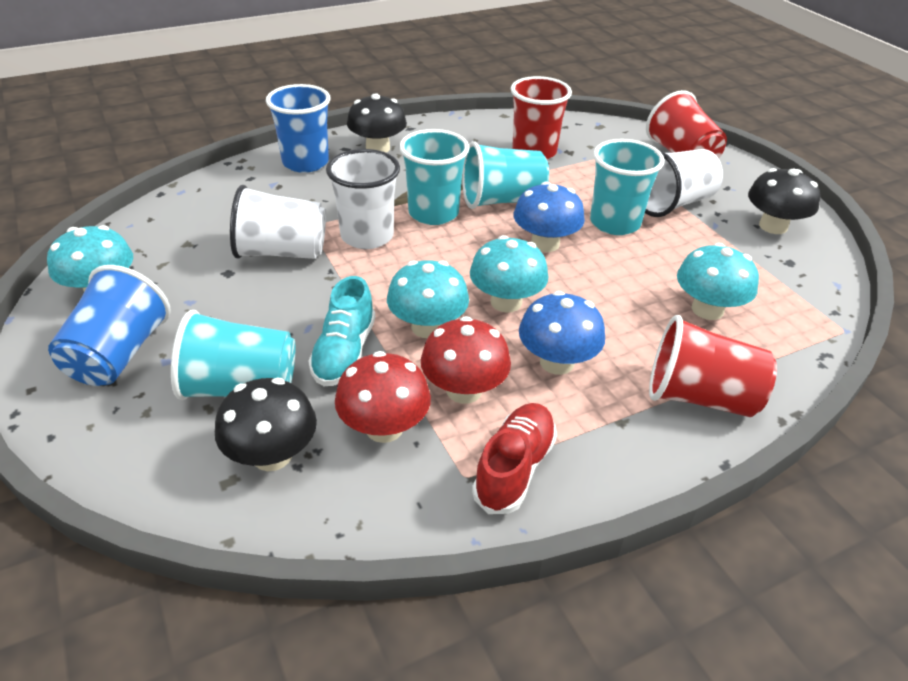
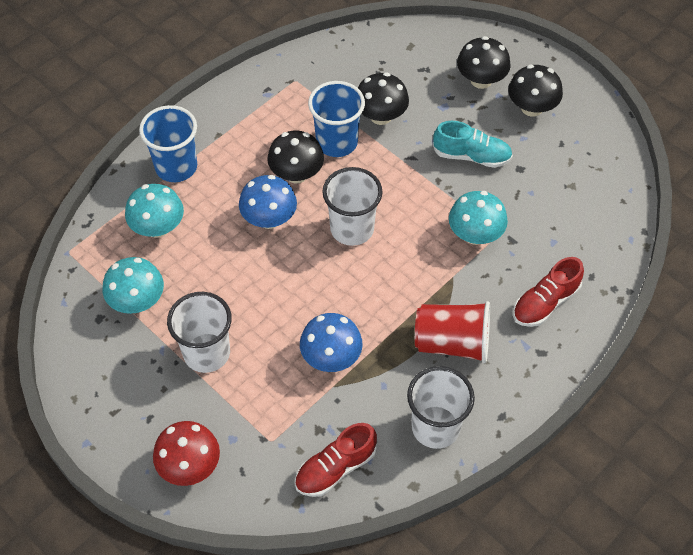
black mushroom: 3 -> 4
red cup: 3 -> 1
red mushroom: 2 -> 1
red shoe: 1 -> 2
turquoise cup: 4 -> 0
turquoise mushroom: 4 -> 3

